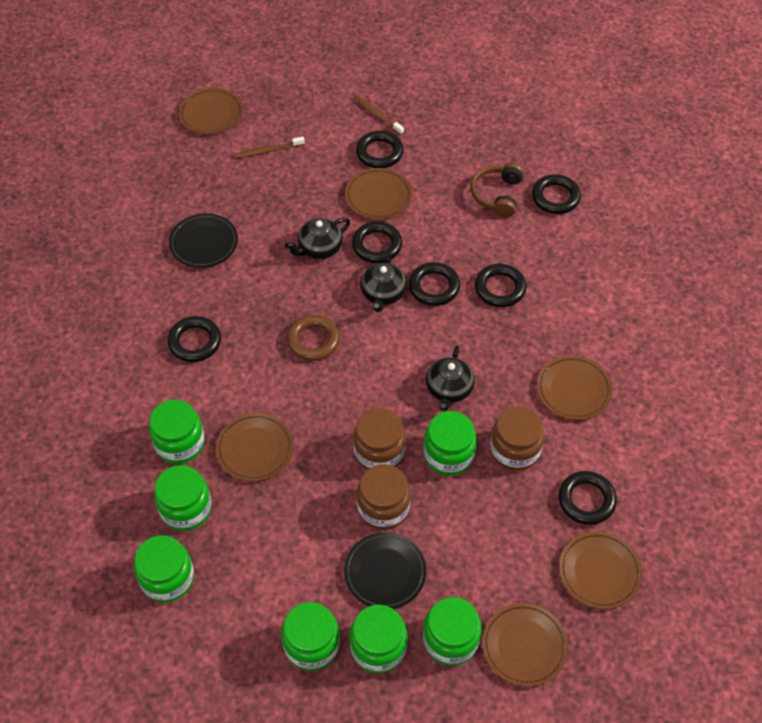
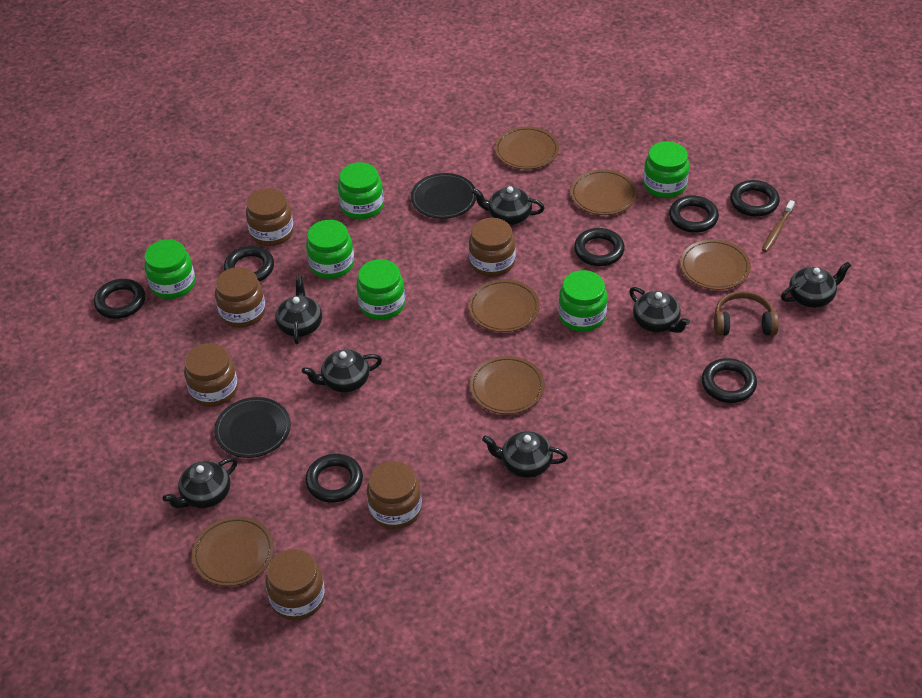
black teapot: 3 -> 7
brown jar: 3 -> 6
brown ring: 1 -> 0
brown toothbrush: 2 -> 1
green jar: 7 -> 6

